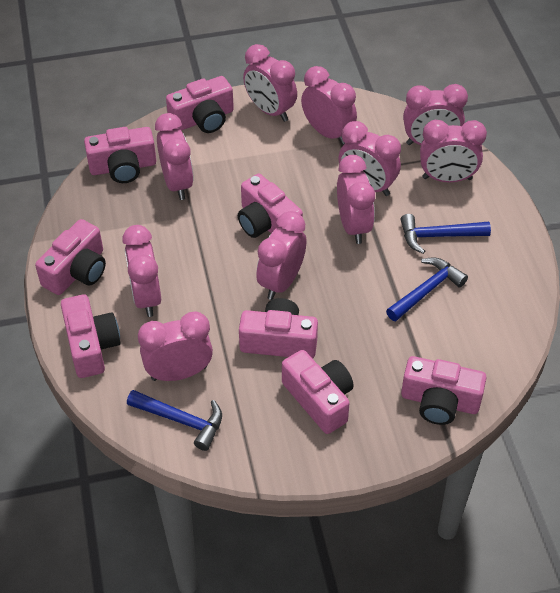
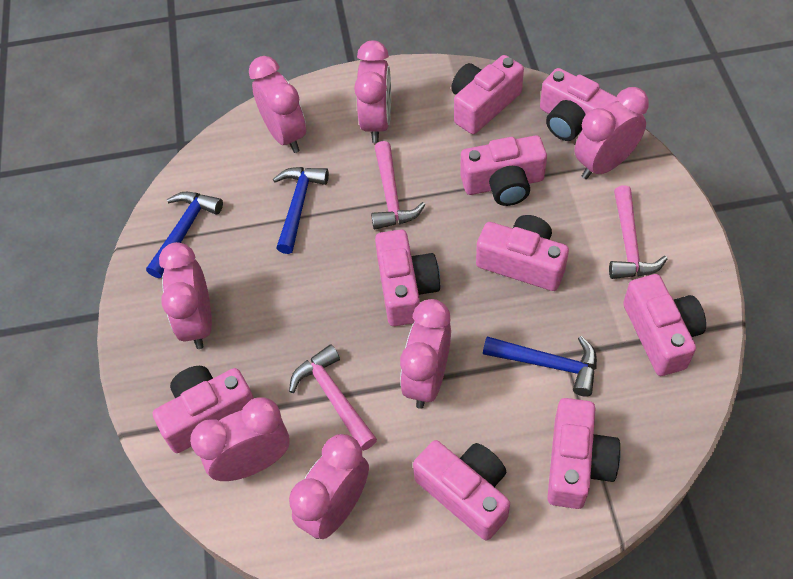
pink camera: 8 -> 9
pink clock: 10 -> 7
pink hammer: 0 -> 3

